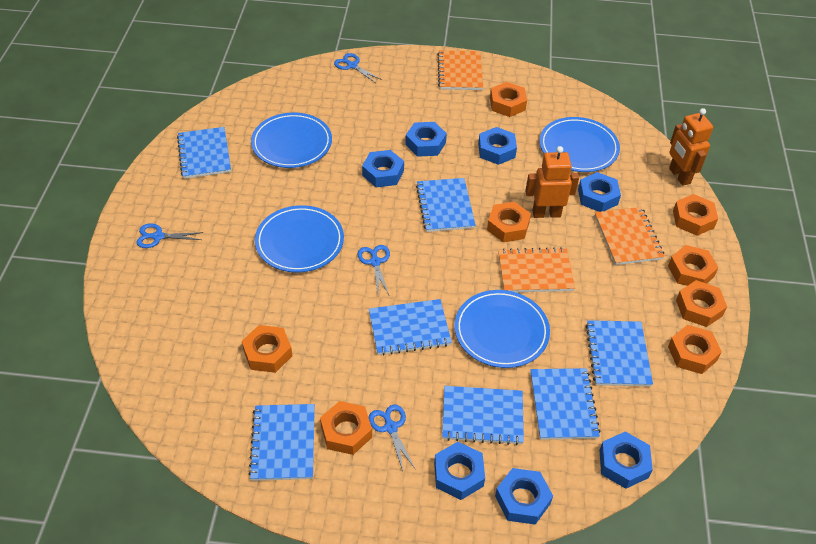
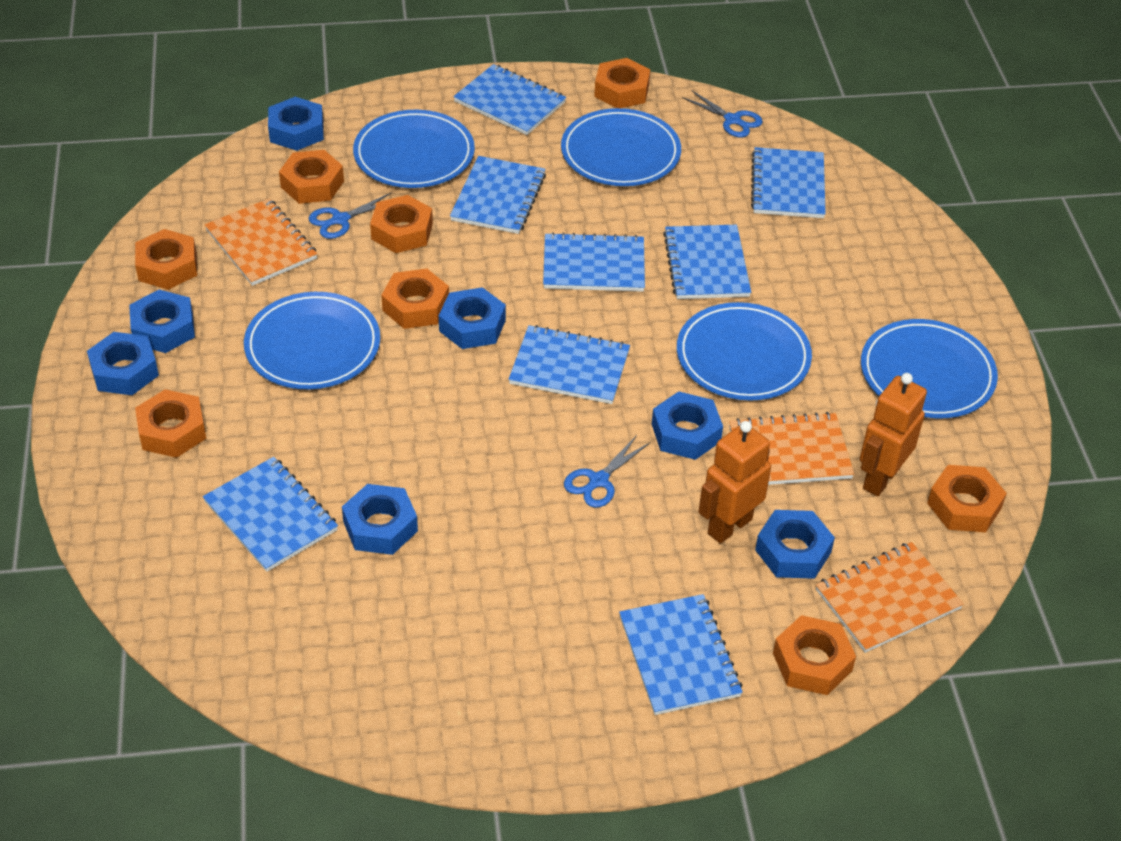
blue notebook: 7 -> 8
blue plate: 4 -> 5
blue scissors: 4 -> 3

